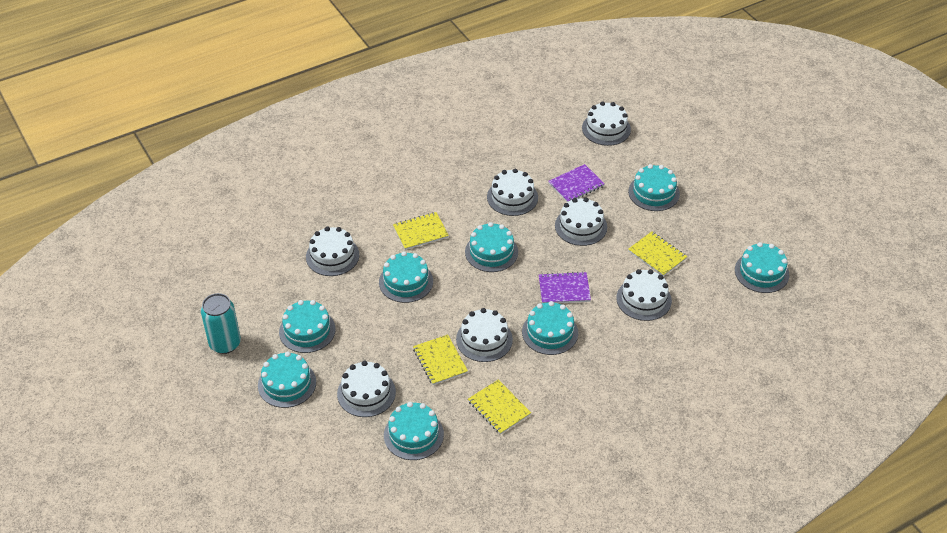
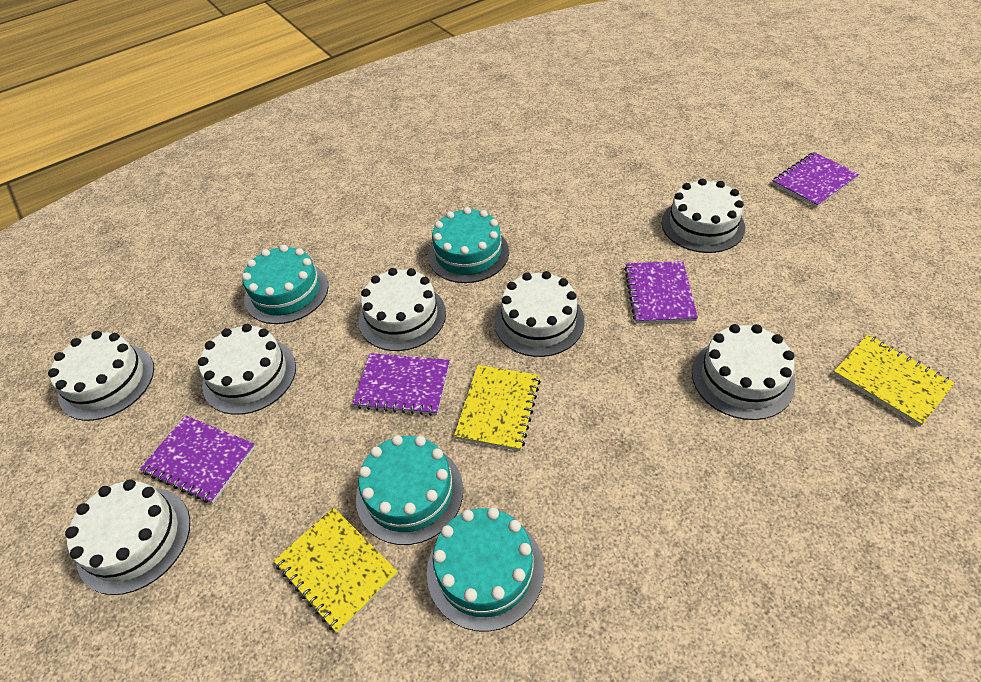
purple notebook: 2 -> 4
turquoise cake: 8 -> 4
turquoise can: 1 -> 0
yellow notebook: 4 -> 3

